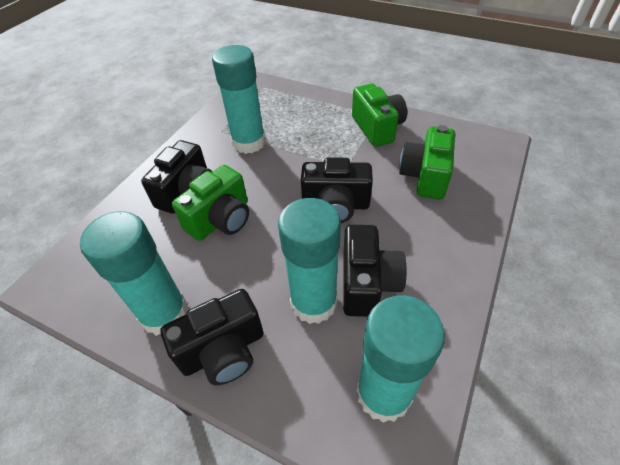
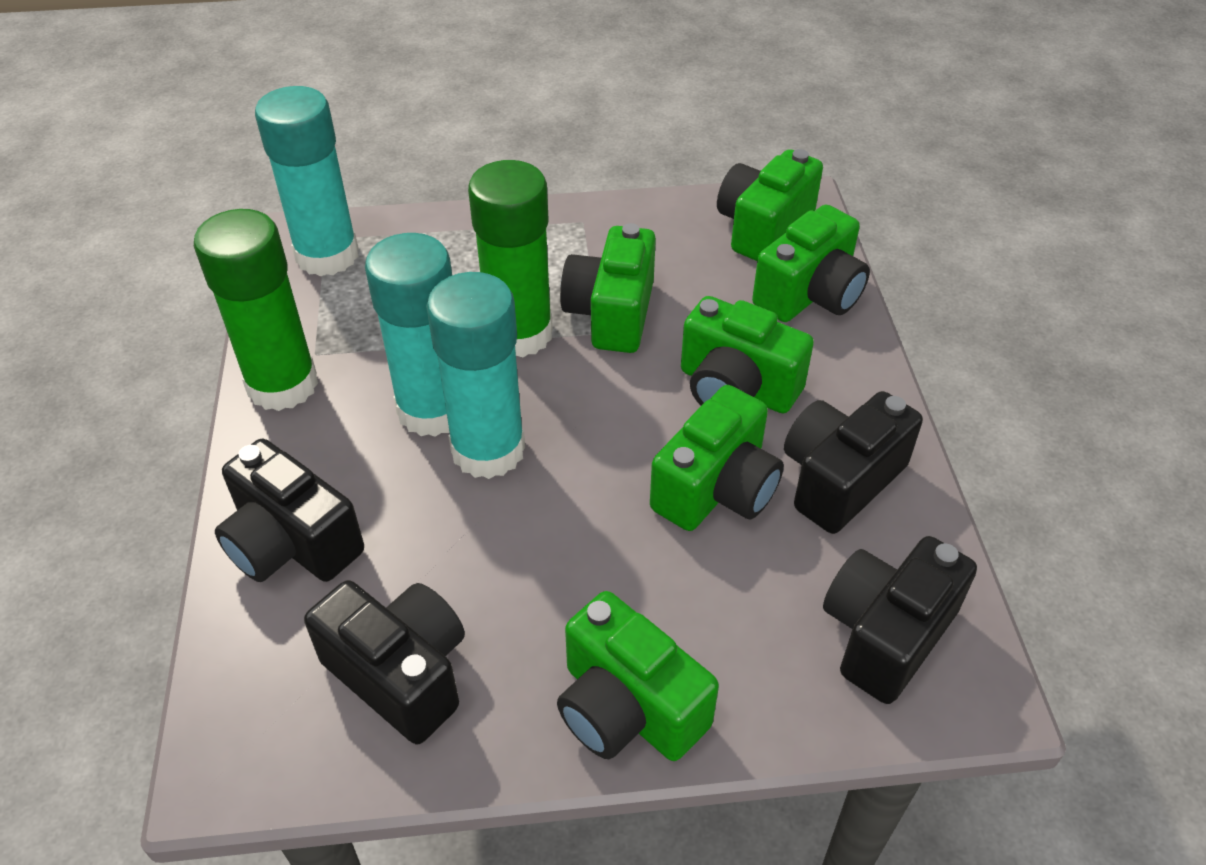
green camera: 3 -> 6
green glue stick: 0 -> 2
turquoise glue stick: 4 -> 3

